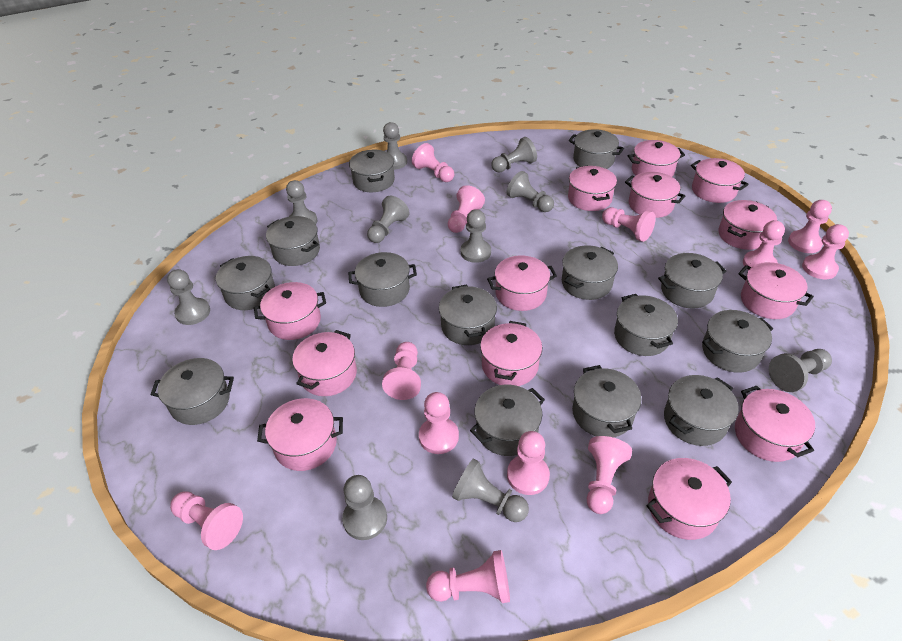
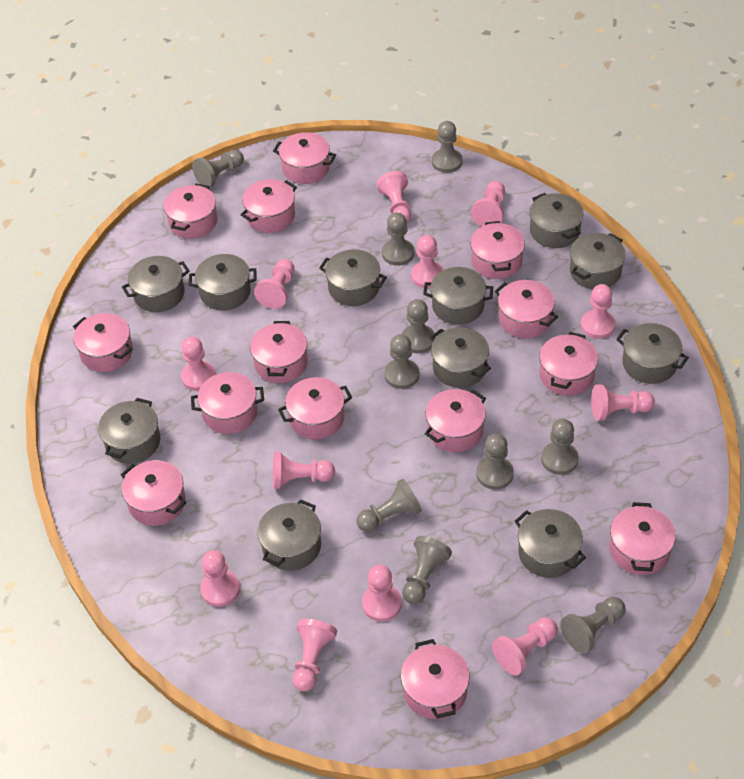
grey pot: 14 -> 11
pink pot: 13 -> 14

